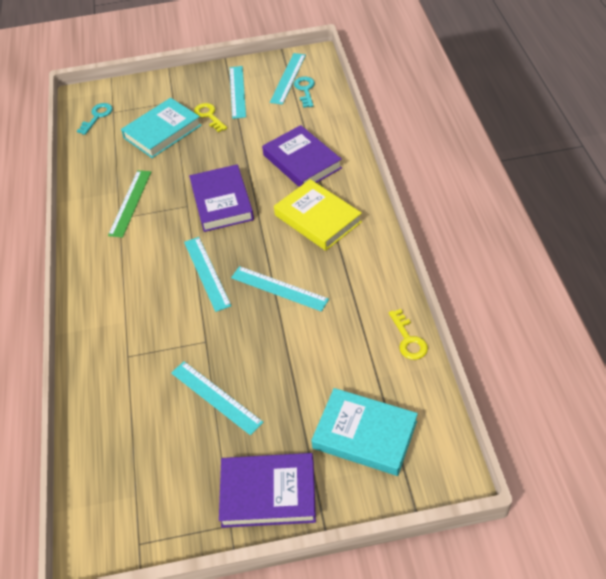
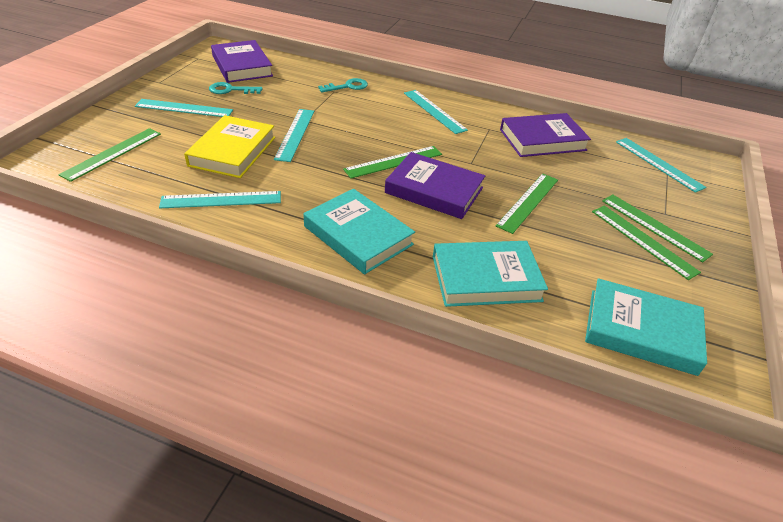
green ruler: 1 -> 5
turquoise book: 2 -> 3
yellow key: 2 -> 0

